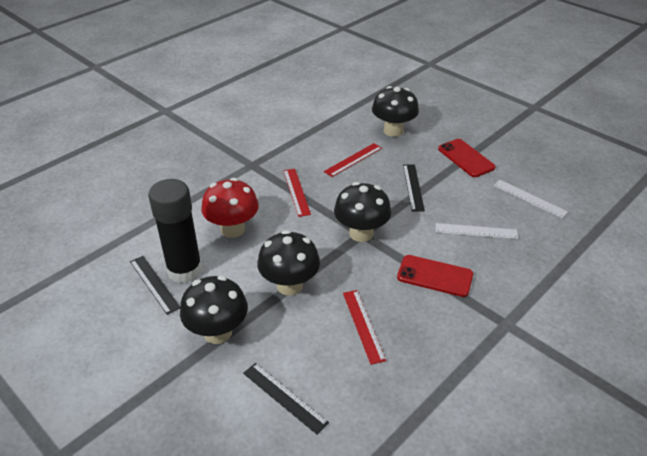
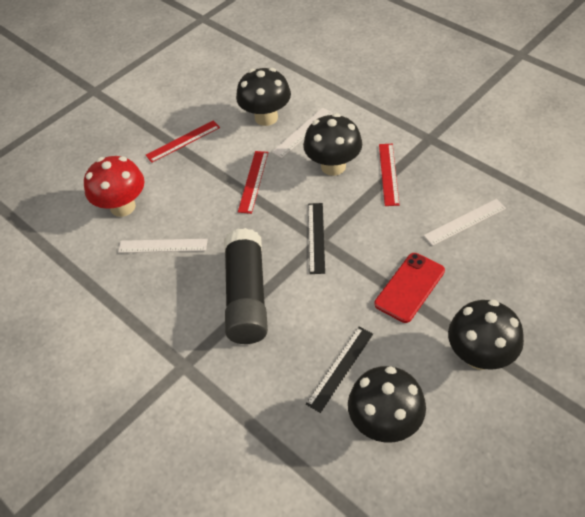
black ruler: 3 -> 2
red phone: 2 -> 1
white ruler: 2 -> 3

